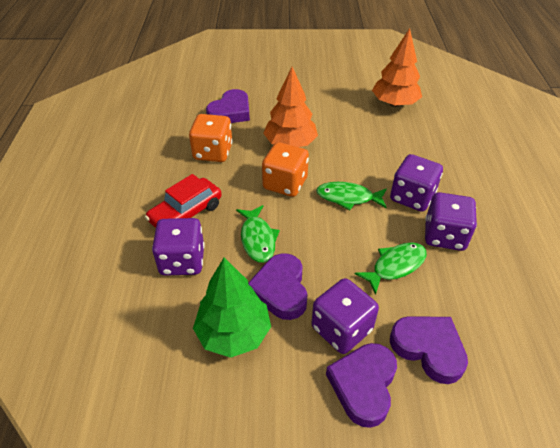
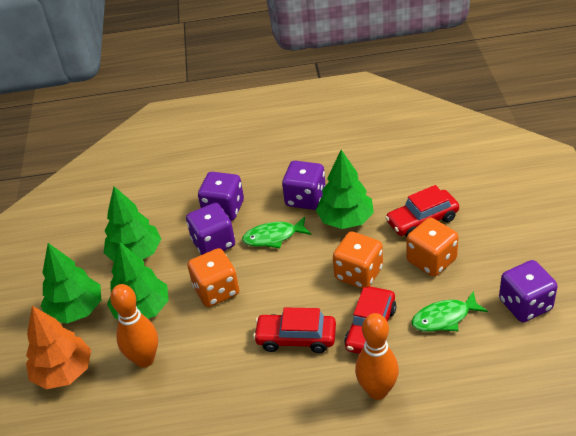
green fish: 3 -> 2
green tree: 1 -> 4
orange bowling pin: 0 -> 2
orange dice: 2 -> 3
orange tree: 2 -> 1
purple heart: 4 -> 0
red car: 1 -> 3

